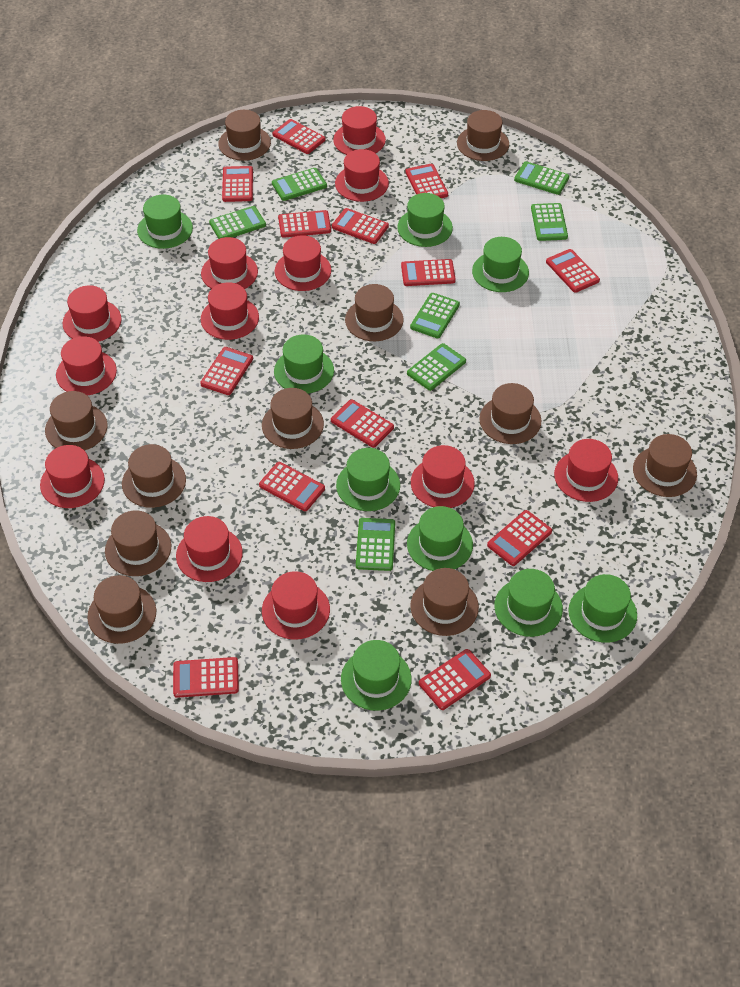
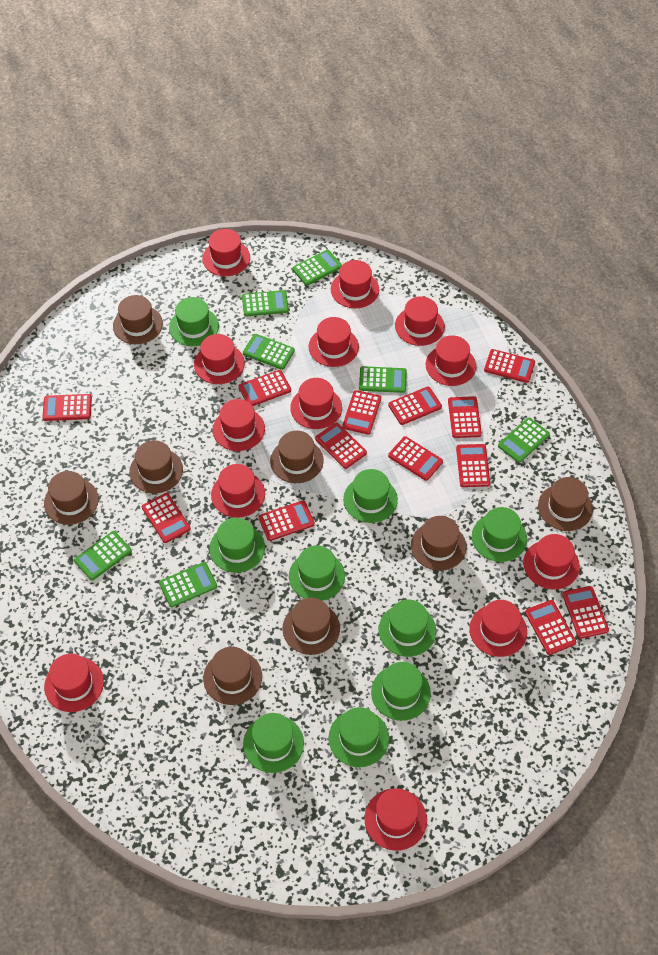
brown hat: 11 -> 8
red hat: 12 -> 13

